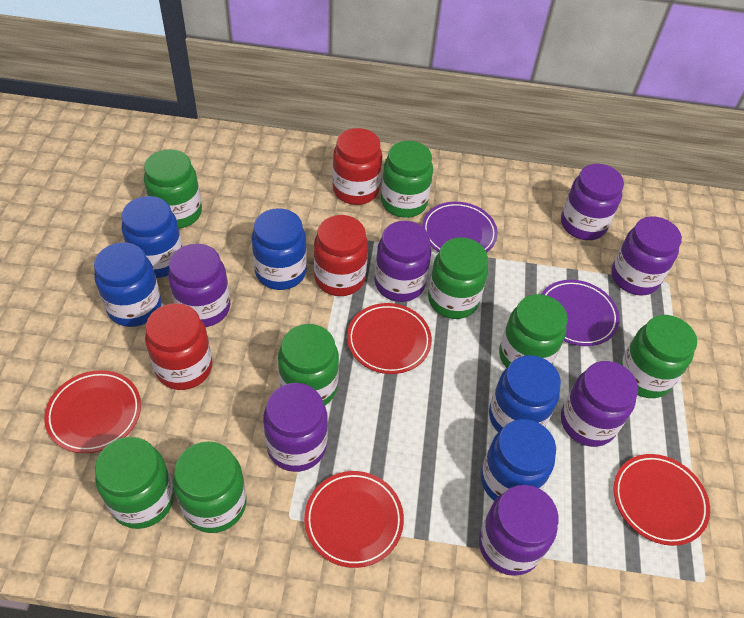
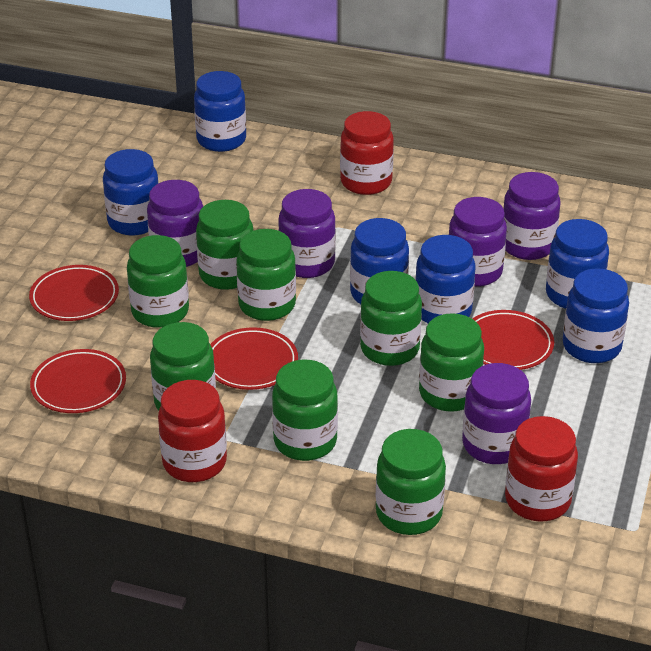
blue jar: 5 -> 6
purple jar: 7 -> 5
purple plate: 2 -> 0

